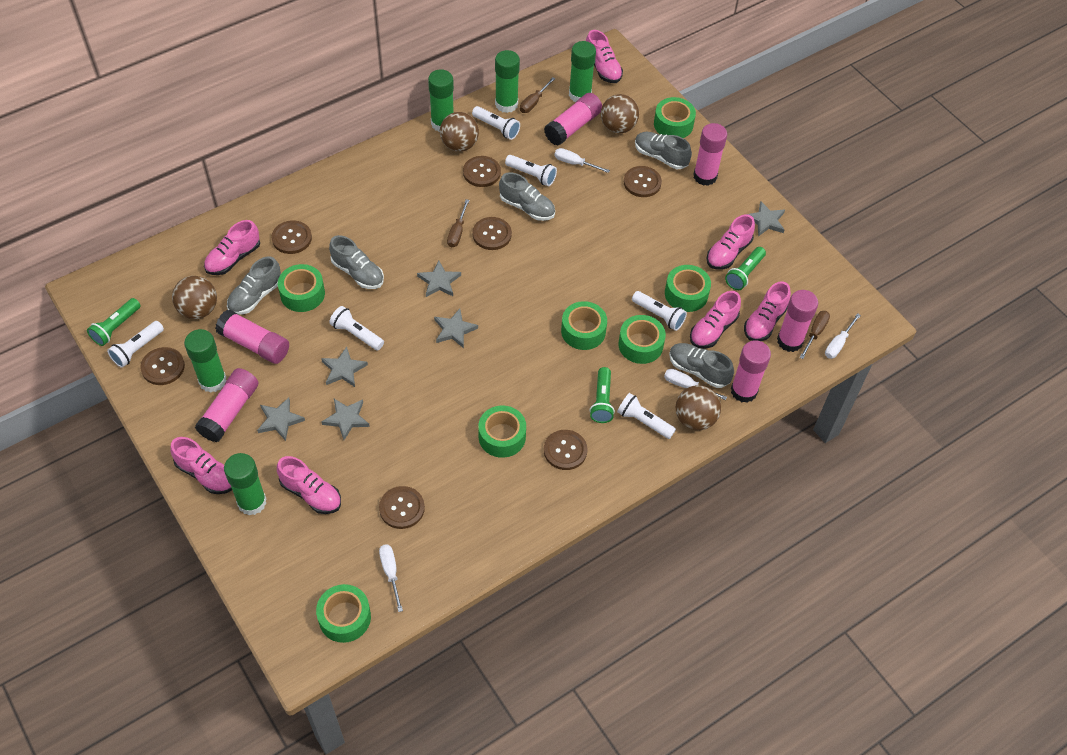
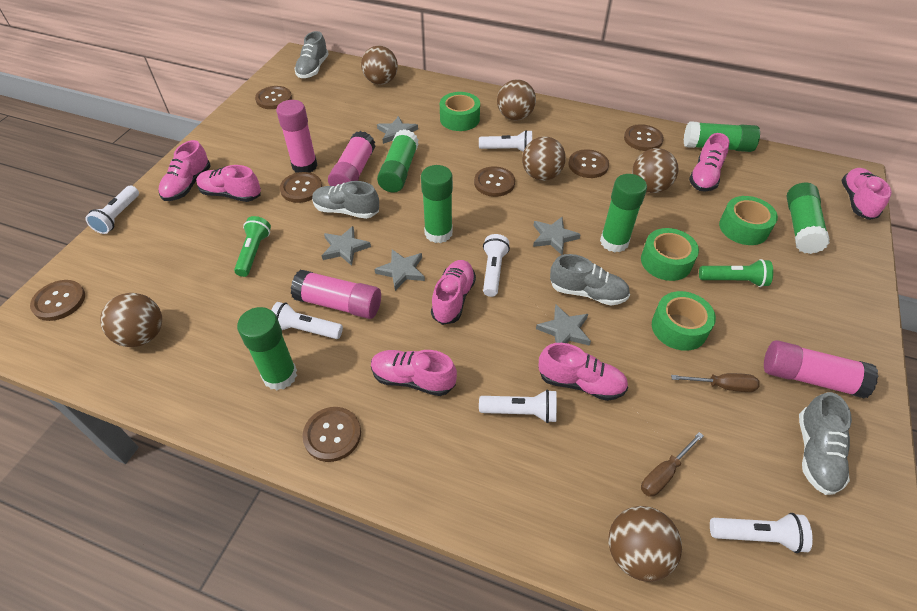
brown ball: 4 -> 6
brown screwdriver: 3 -> 2
green flashlight: 3 -> 2
green glue stick: 5 -> 6
green tape: 7 -> 4
grey shoe: 5 -> 4
grey star: 6 -> 5
pink glue stick: 6 -> 4
white screwdriver: 4 -> 0

